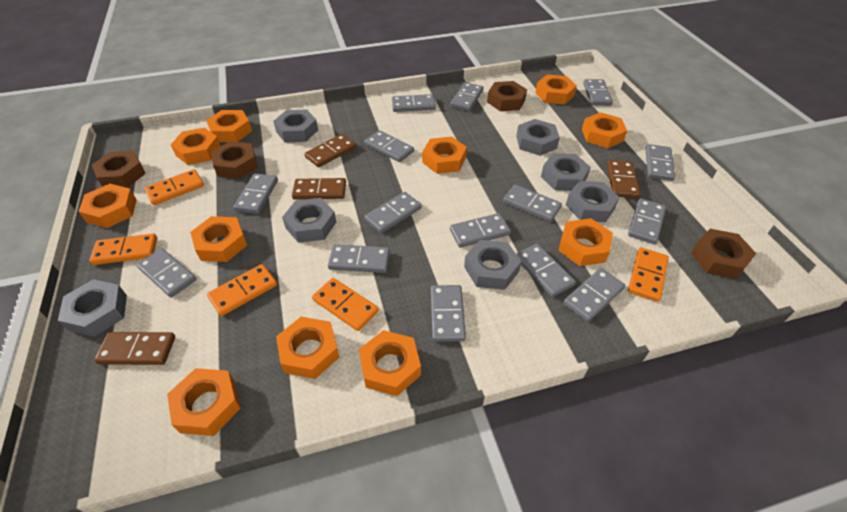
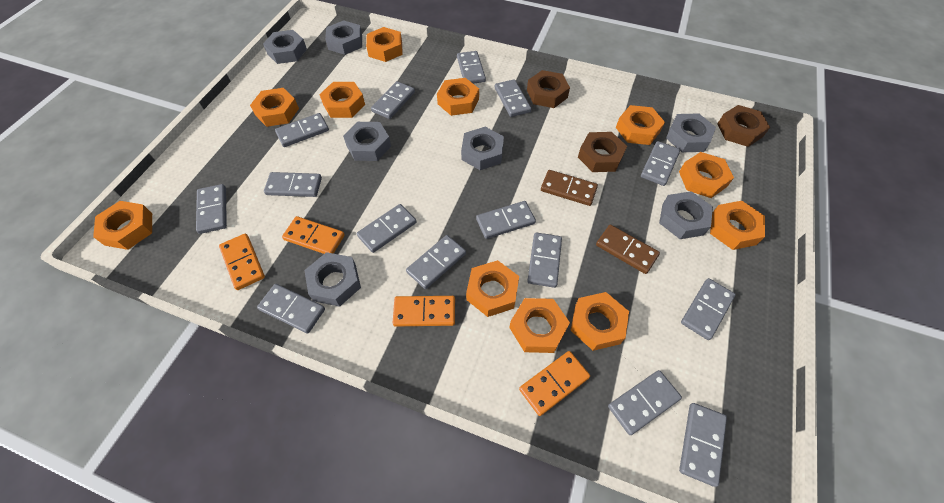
brown domino: 4 -> 2
brown nut: 4 -> 3
orange domino: 5 -> 4

